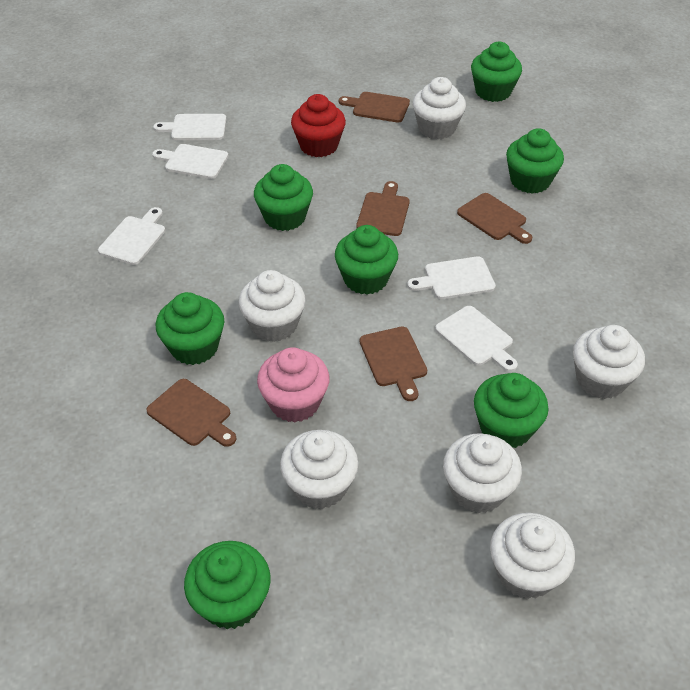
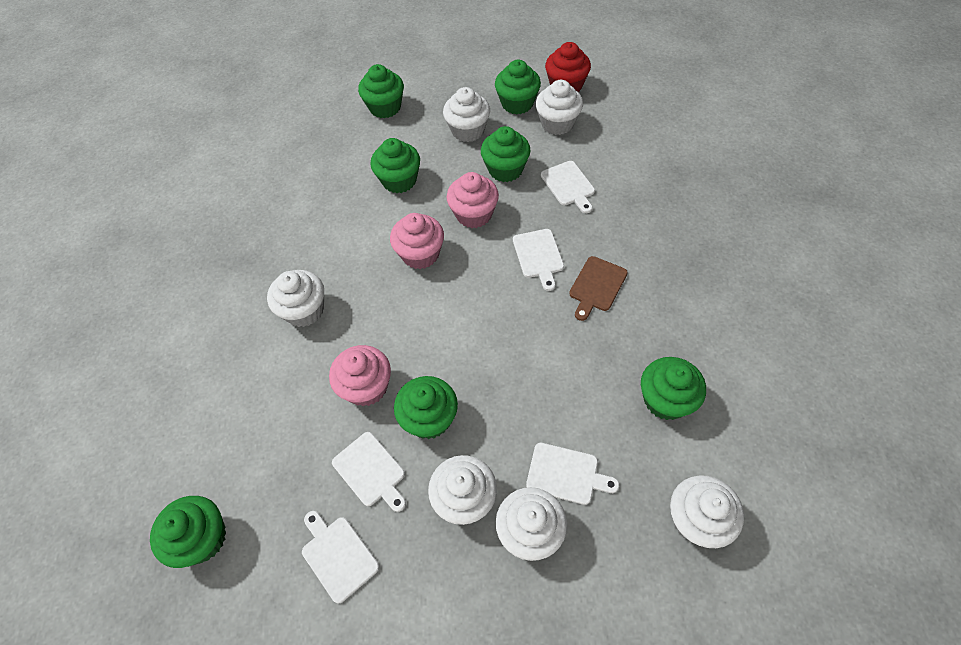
brown cutting board: 5 -> 1
pink cupcake: 1 -> 3

